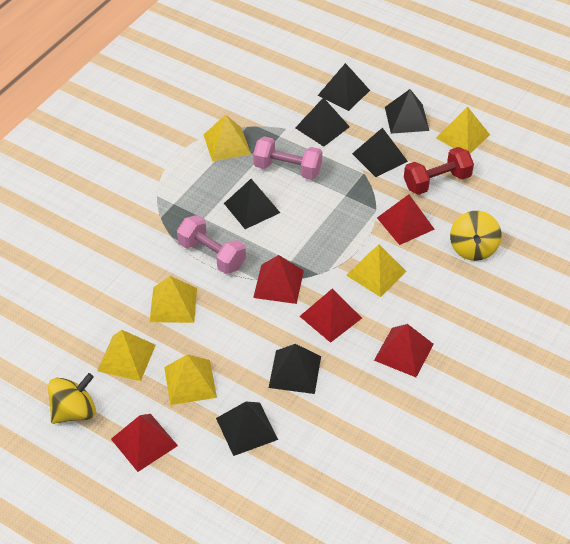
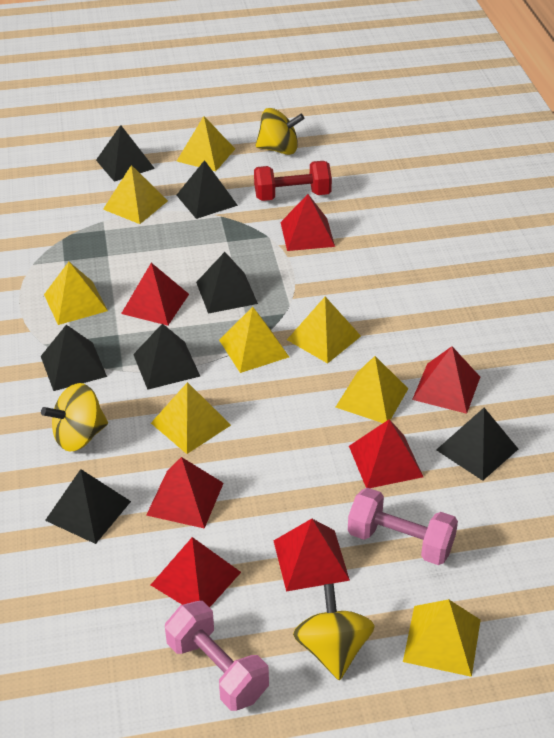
red pyramid: 5 -> 7
yellow pyramid: 6 -> 8
yellow spinning top: 2 -> 3

